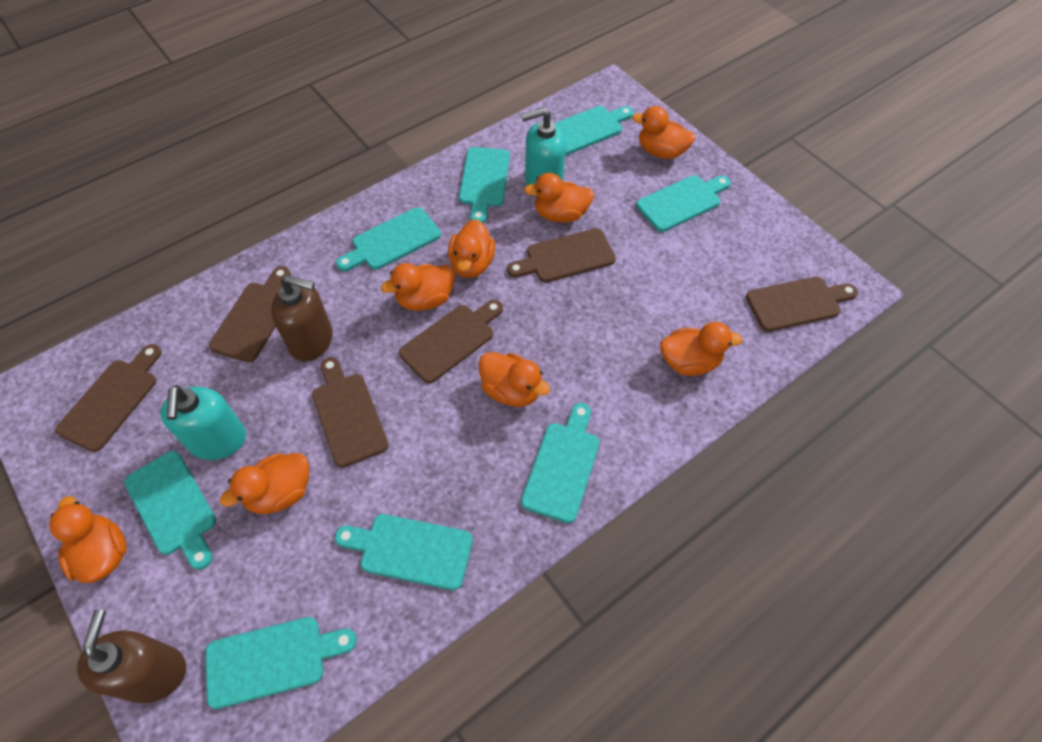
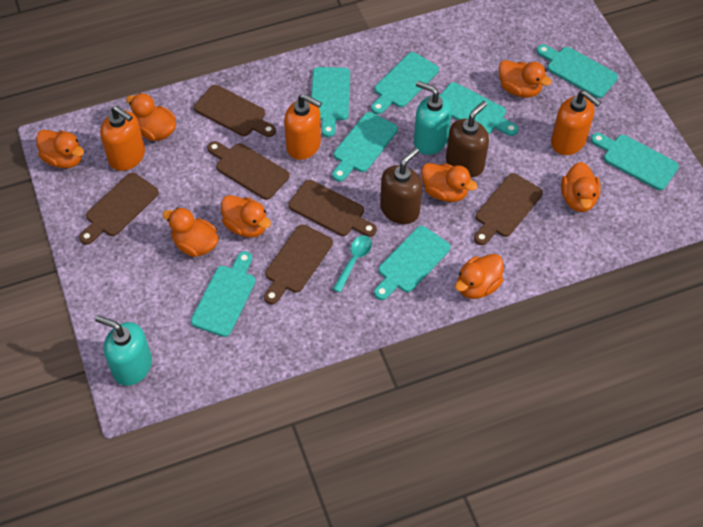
orange soap dispenser: 0 -> 3
turquoise spoon: 0 -> 1

